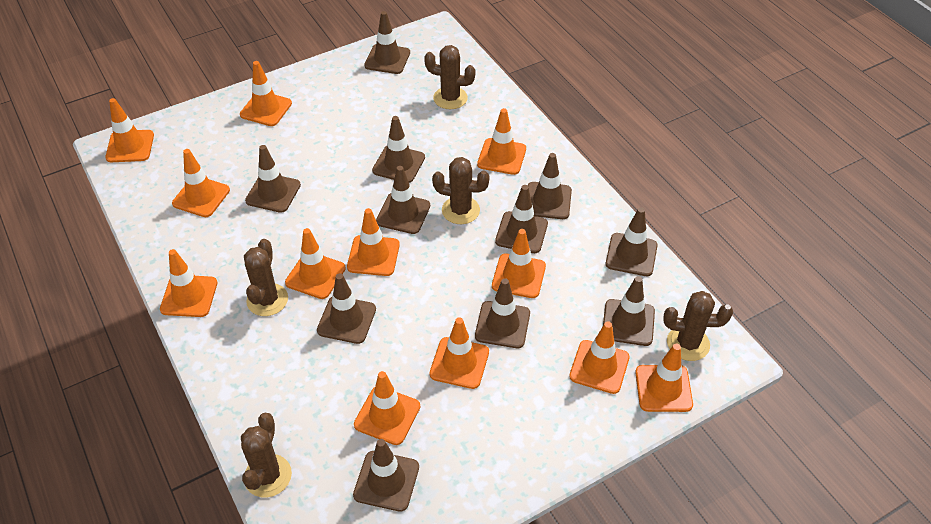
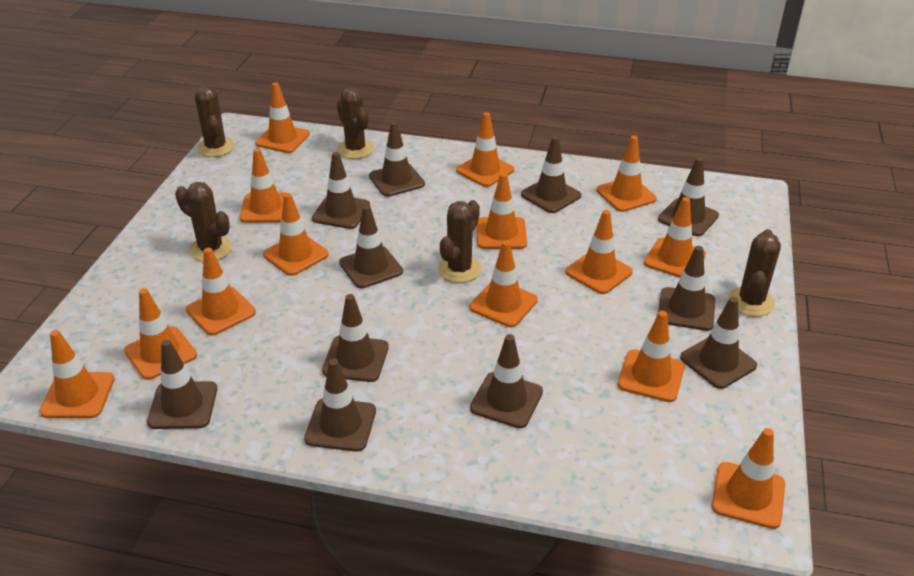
orange traffic cone: 12 -> 14

